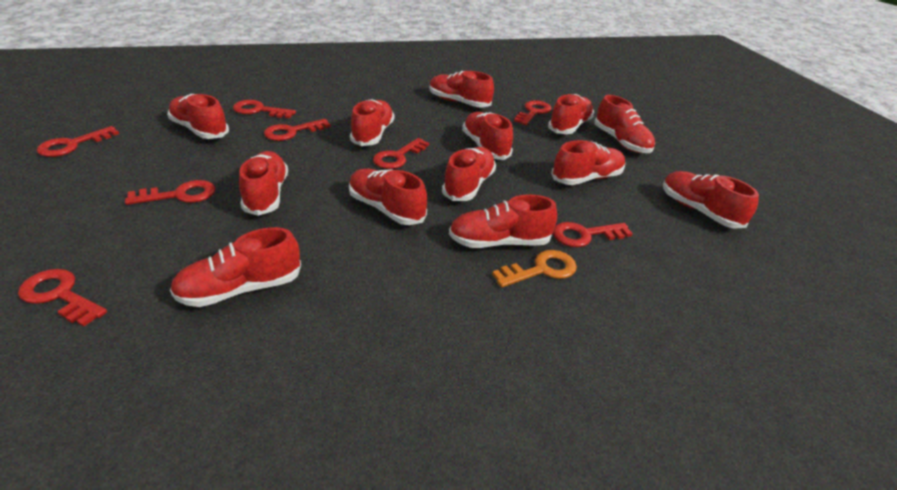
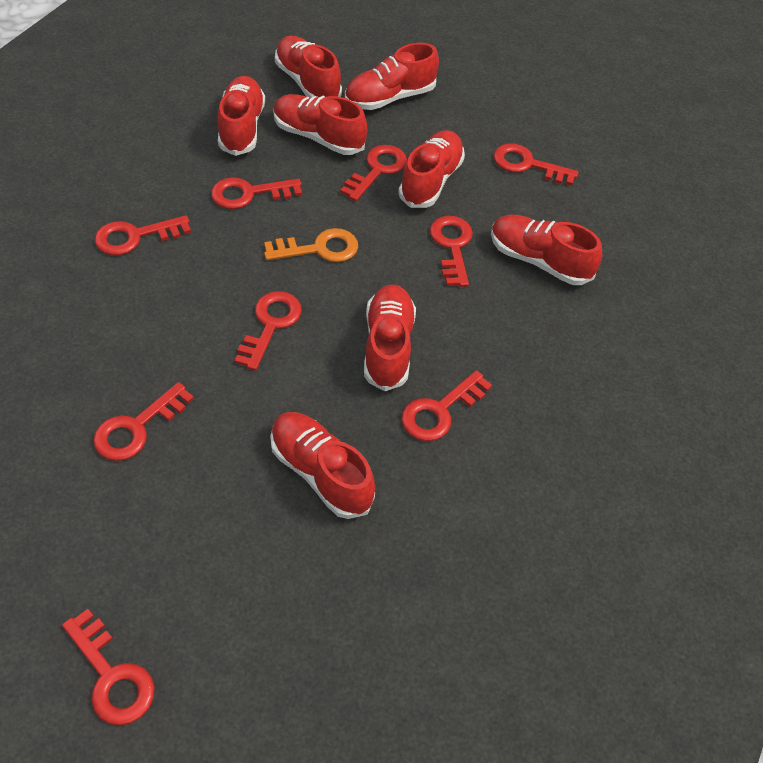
red key: 8 -> 9
red shoe: 13 -> 8

